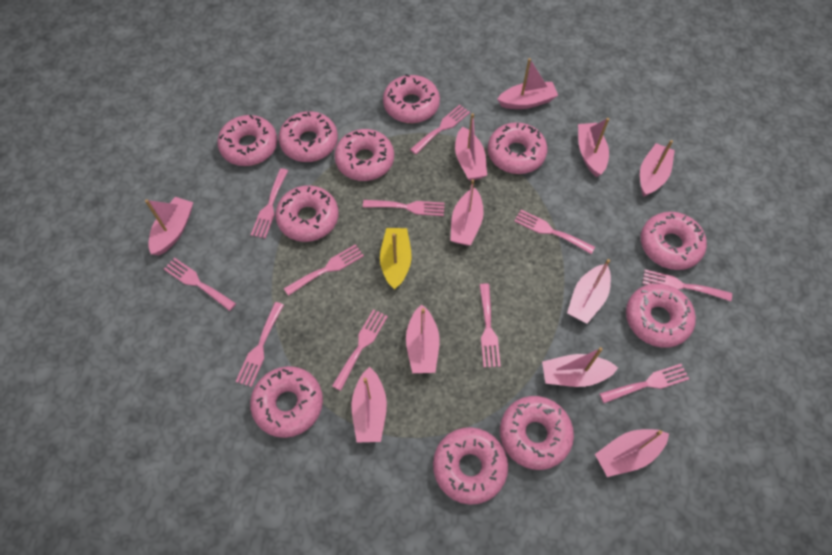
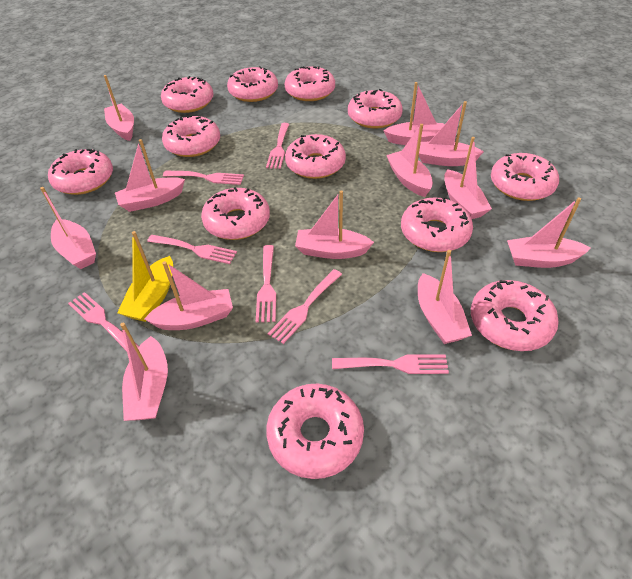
pink boat: 11 -> 12
pink donut: 11 -> 12
pink fork: 11 -> 7

